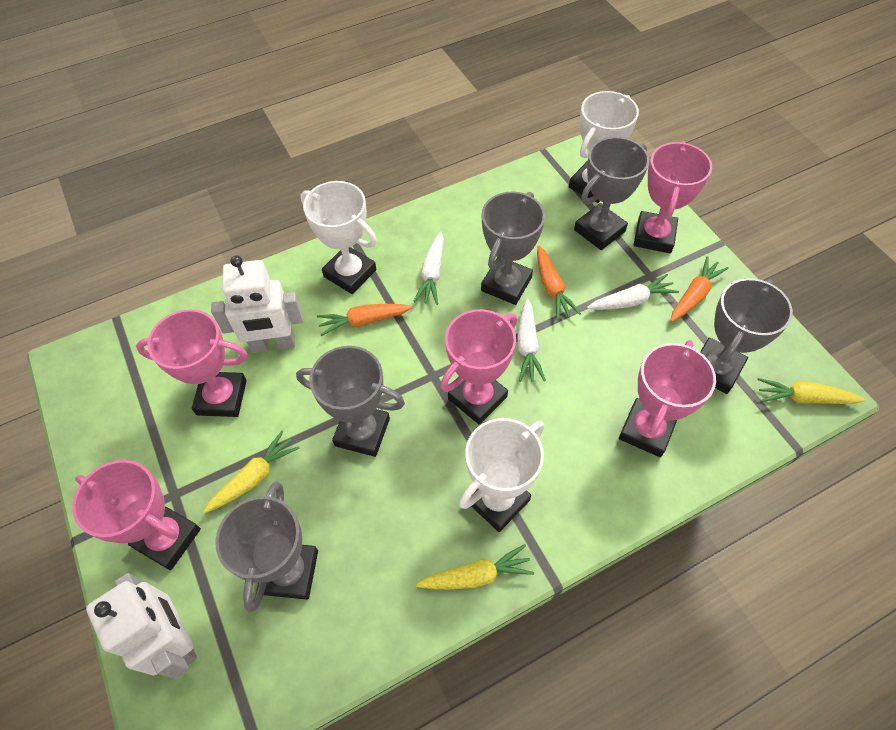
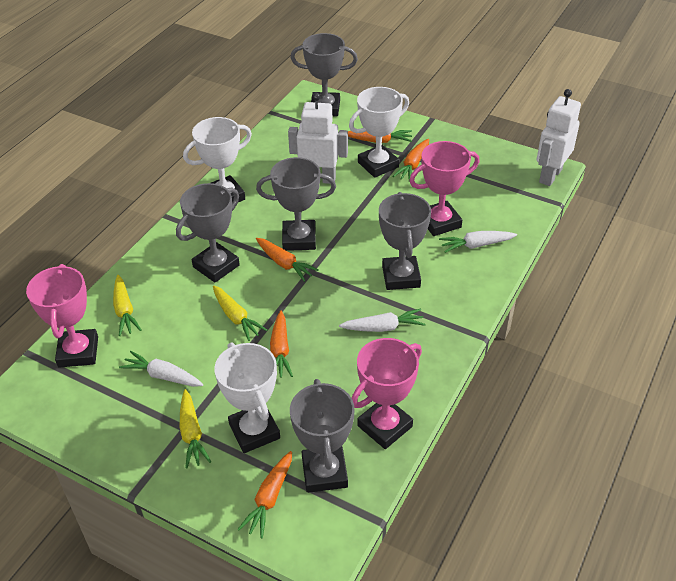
orange carrot: 3 -> 5
pink trophy: 5 -> 3

